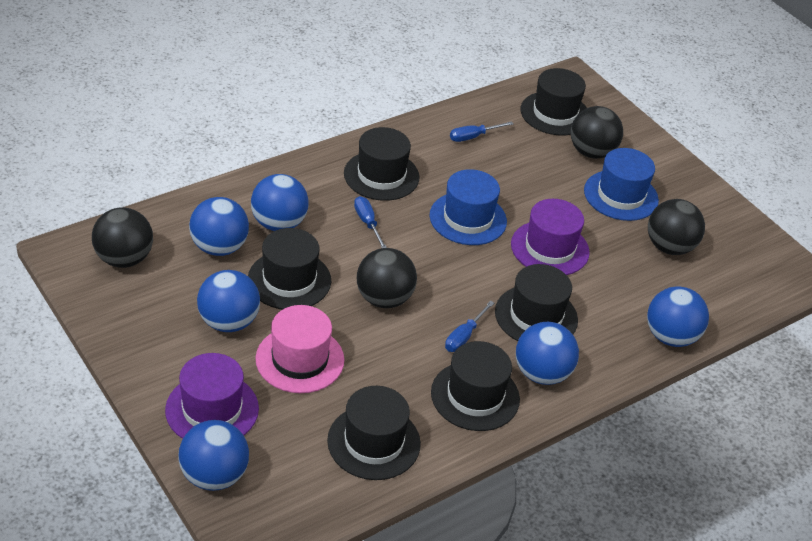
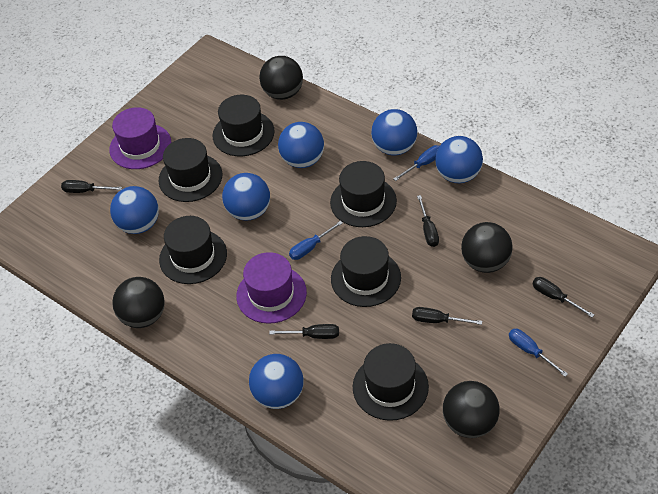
black screwdriver: 0 -> 5
blue hat: 2 -> 0
pink hat: 1 -> 0

